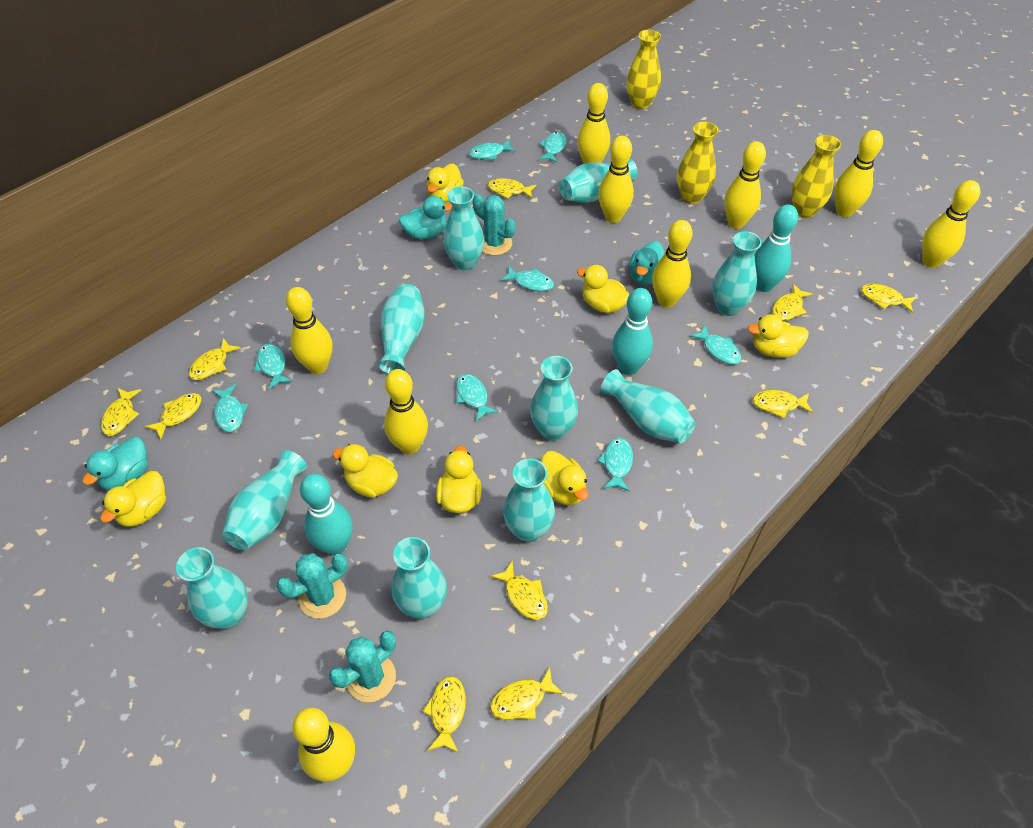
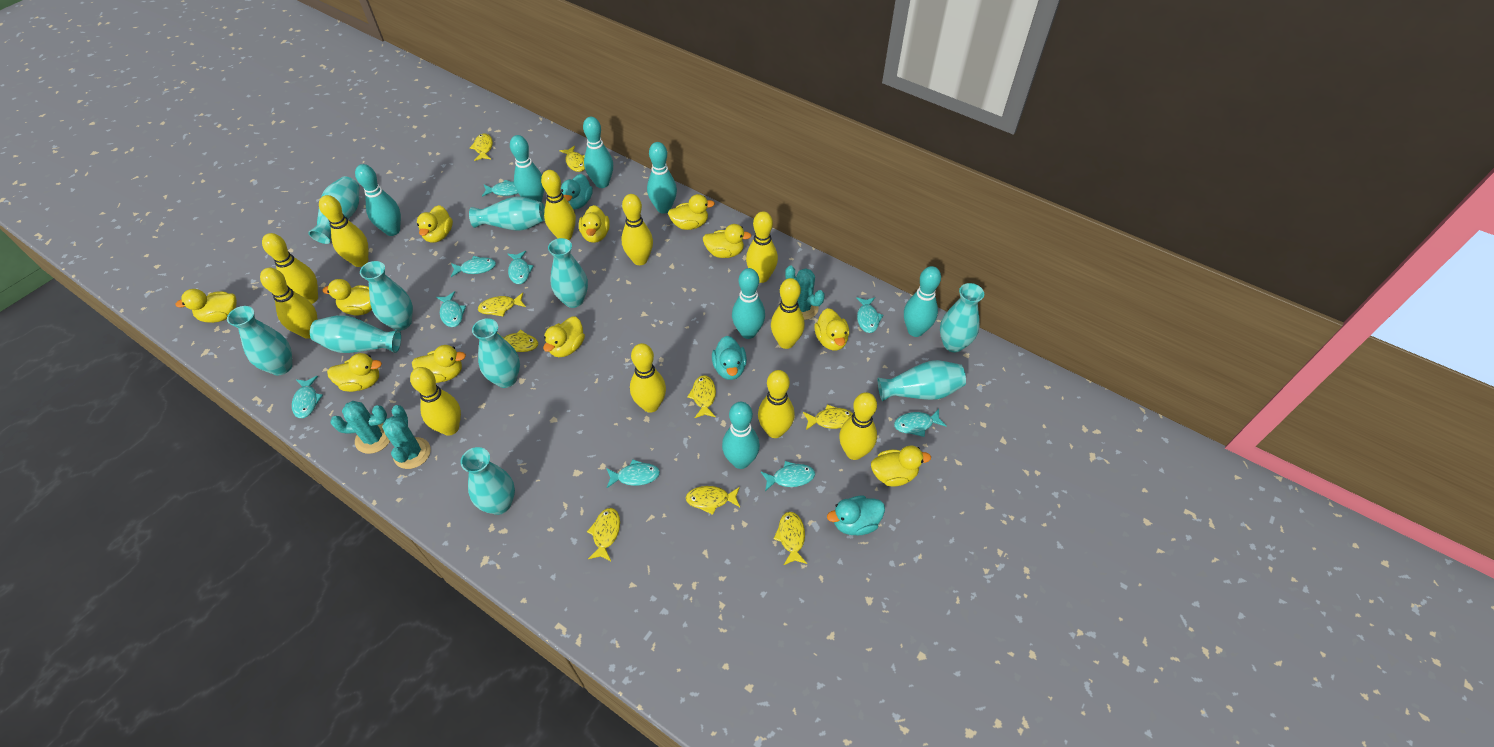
turquoise bowling pin: 3 -> 7
turquoise fish: 8 -> 9
yellow bowling pin: 9 -> 11
yellow duck: 7 -> 11
yellow fish: 10 -> 9
yellow vase: 3 -> 0

